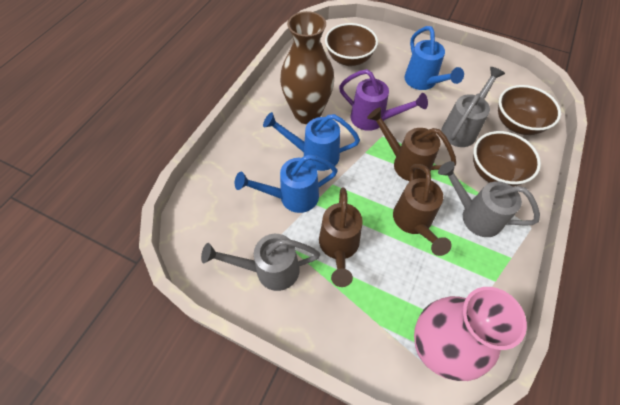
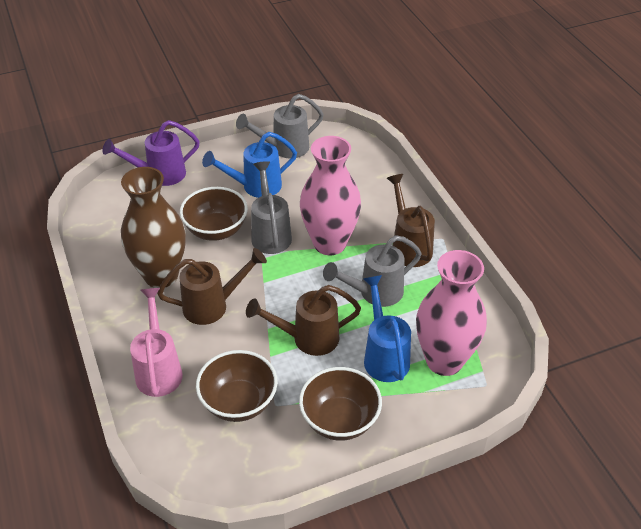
blue watering can: 3 -> 2
pink vase: 1 -> 2
pink watering can: 0 -> 1

